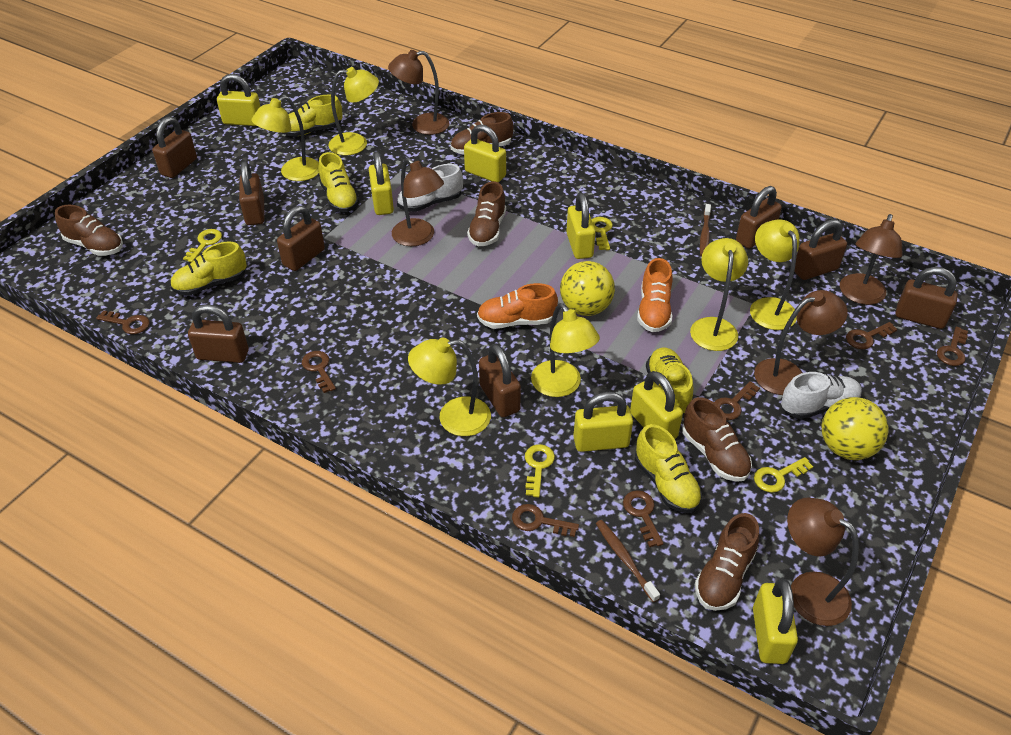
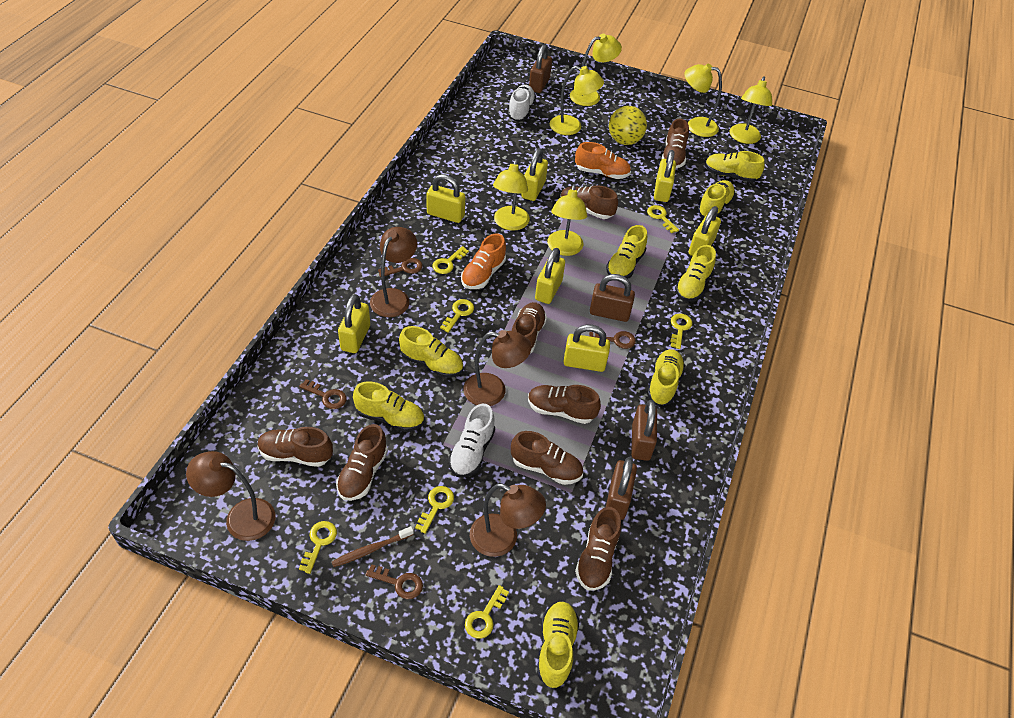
brown key: 7 -> 4
brown lamp: 5 -> 4
brown padlock: 8 -> 4
brown shoe: 5 -> 8
brown toothbrush: 2 -> 1
yellow ball: 2 -> 1
yellow key: 4 -> 7
yellow shoe: 5 -> 8

